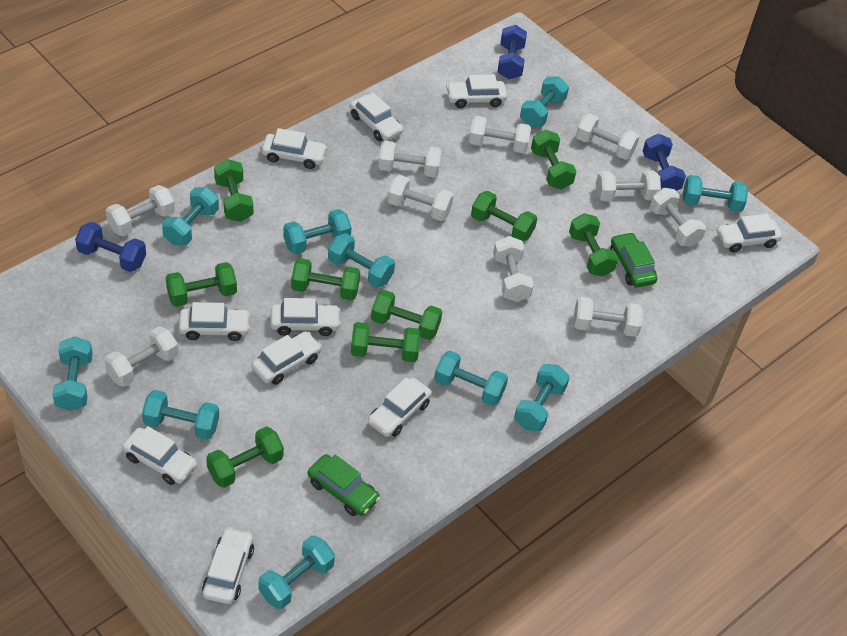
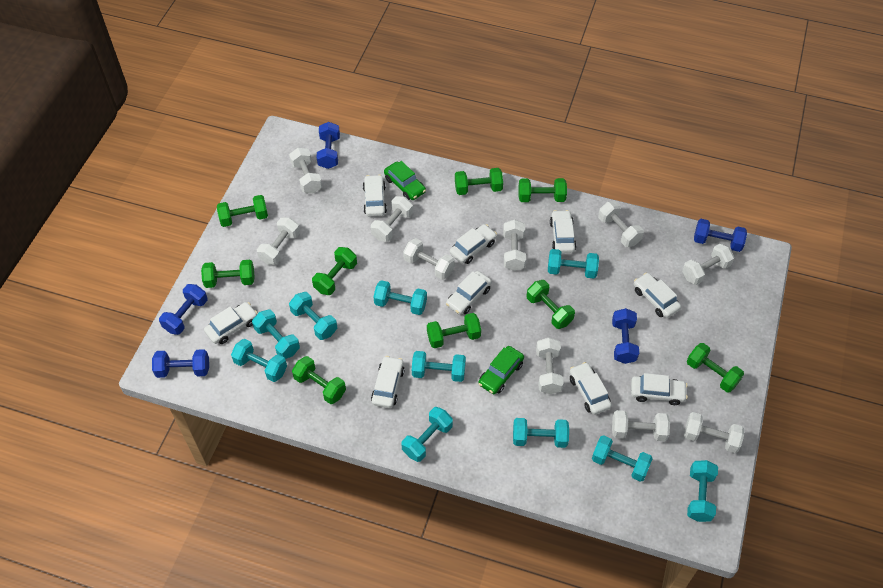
blue dumbbell: 3 -> 5
white car: 10 -> 9

